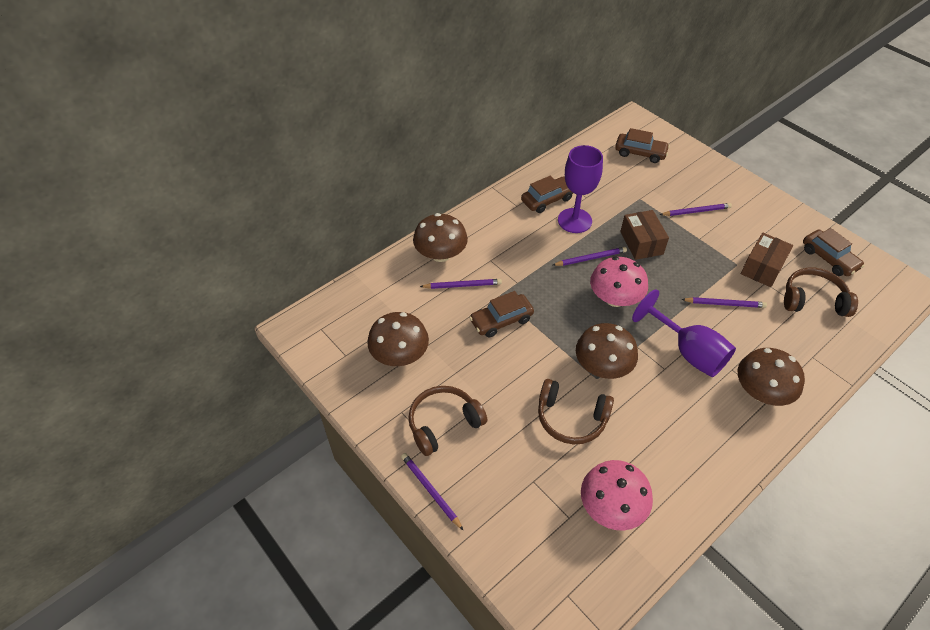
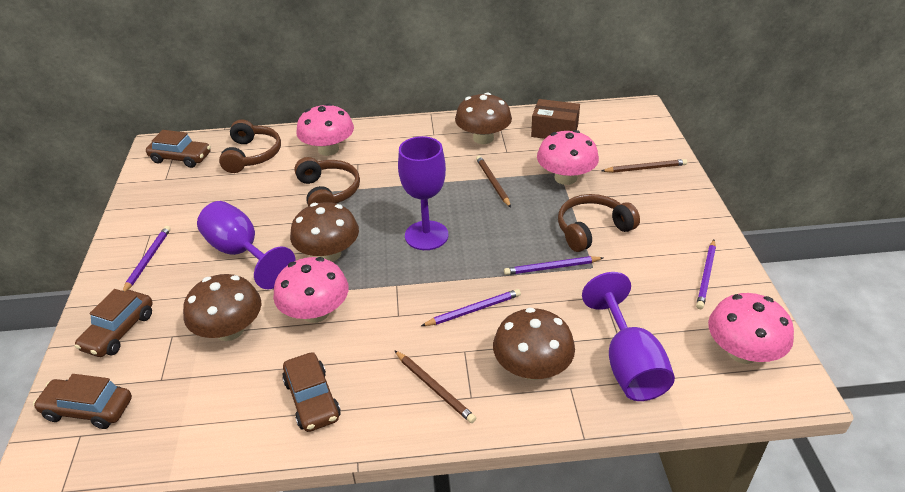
brown box: 2 -> 1
brown pencil: 0 -> 3
pink mushroom: 2 -> 4
purple goblet: 2 -> 3
purple pencil: 5 -> 4

